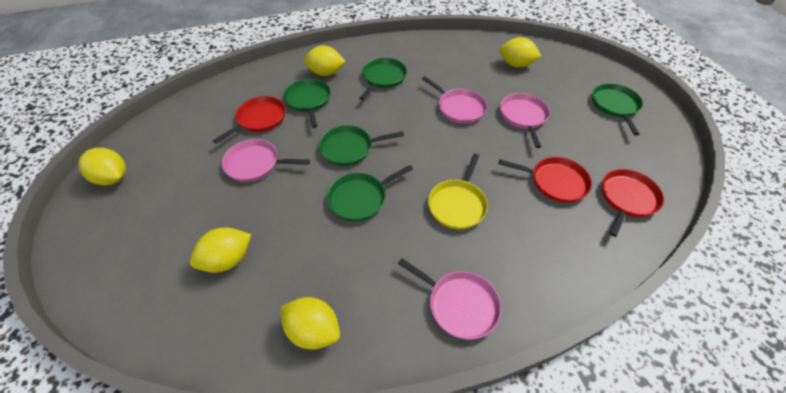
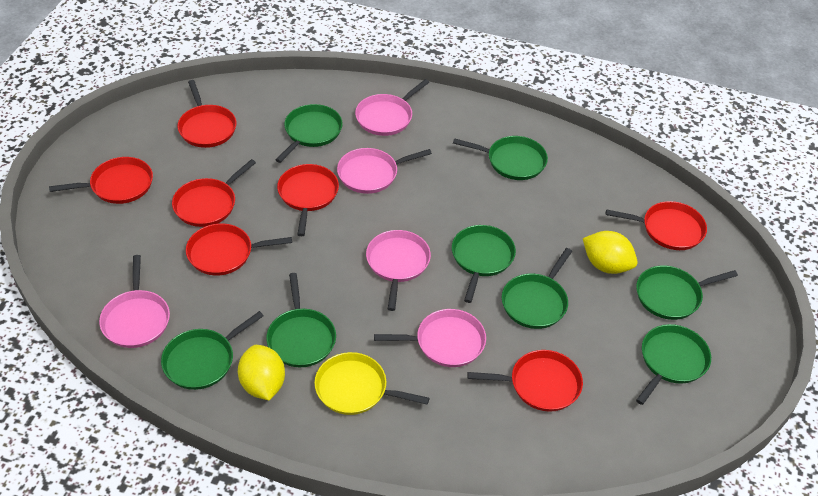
green pan: 5 -> 8
pink pan: 4 -> 5
red pan: 3 -> 7
yellow lemon: 5 -> 2

